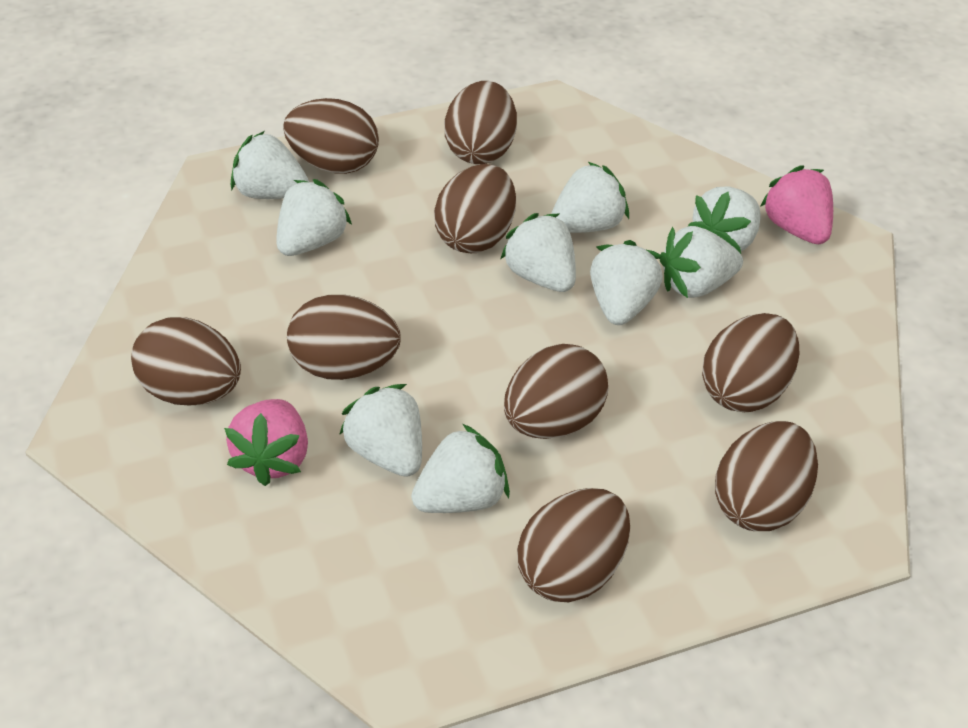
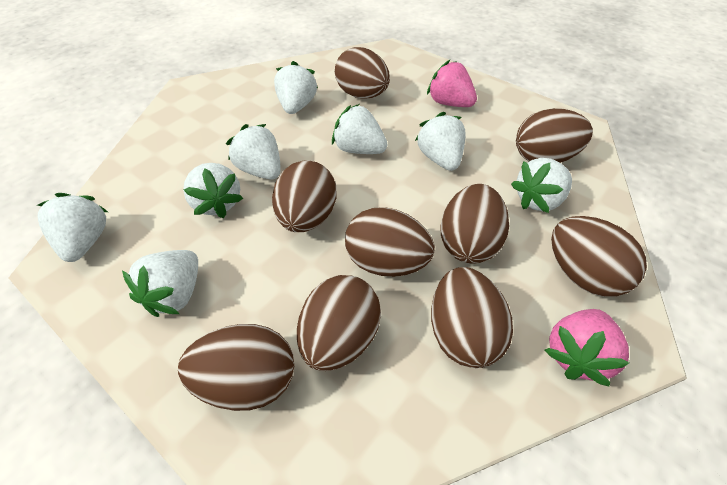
white strawberry: 9 -> 8

